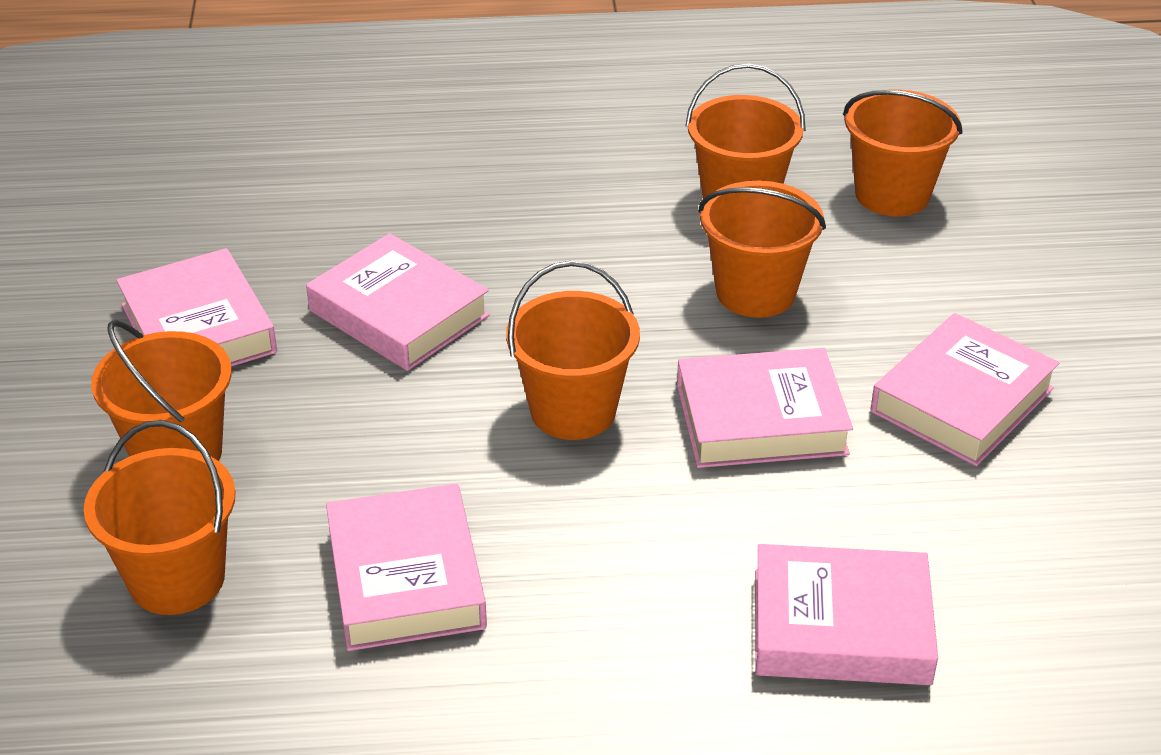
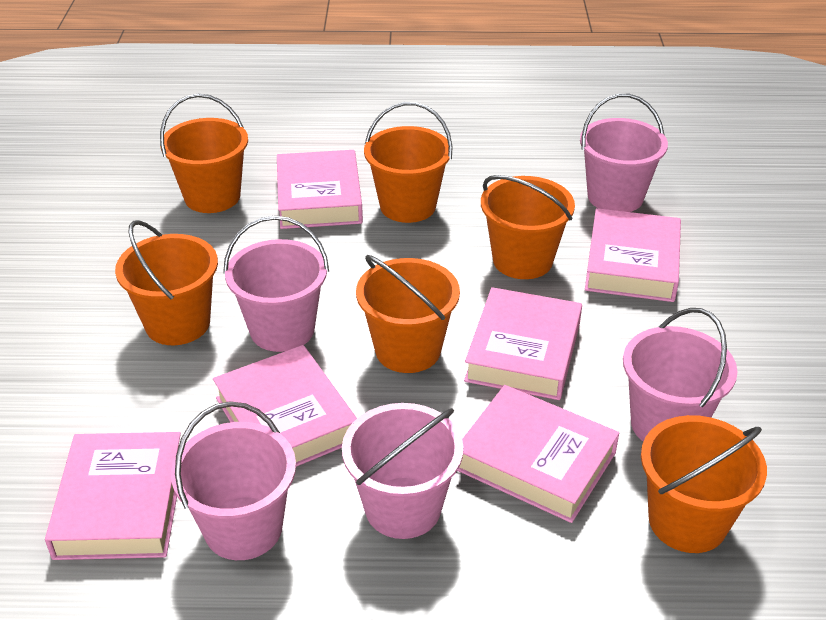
pink bucket: 0 -> 5

